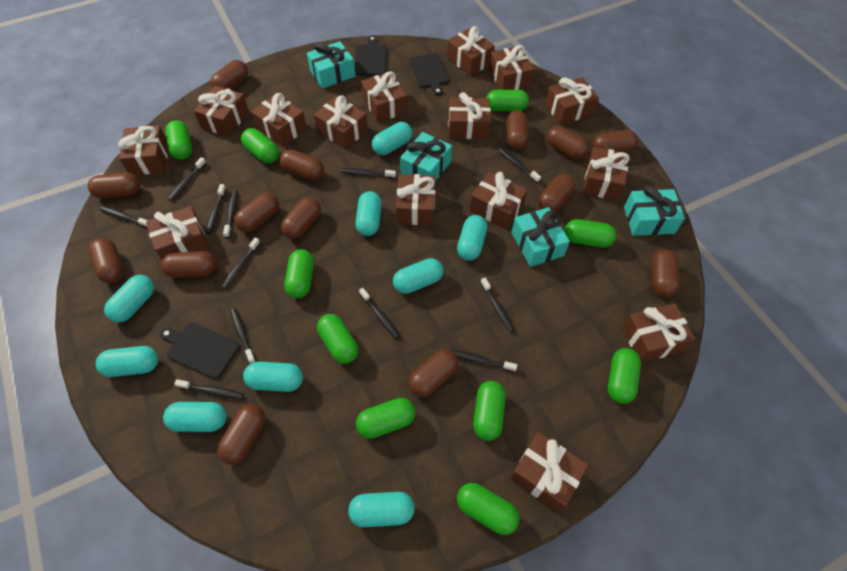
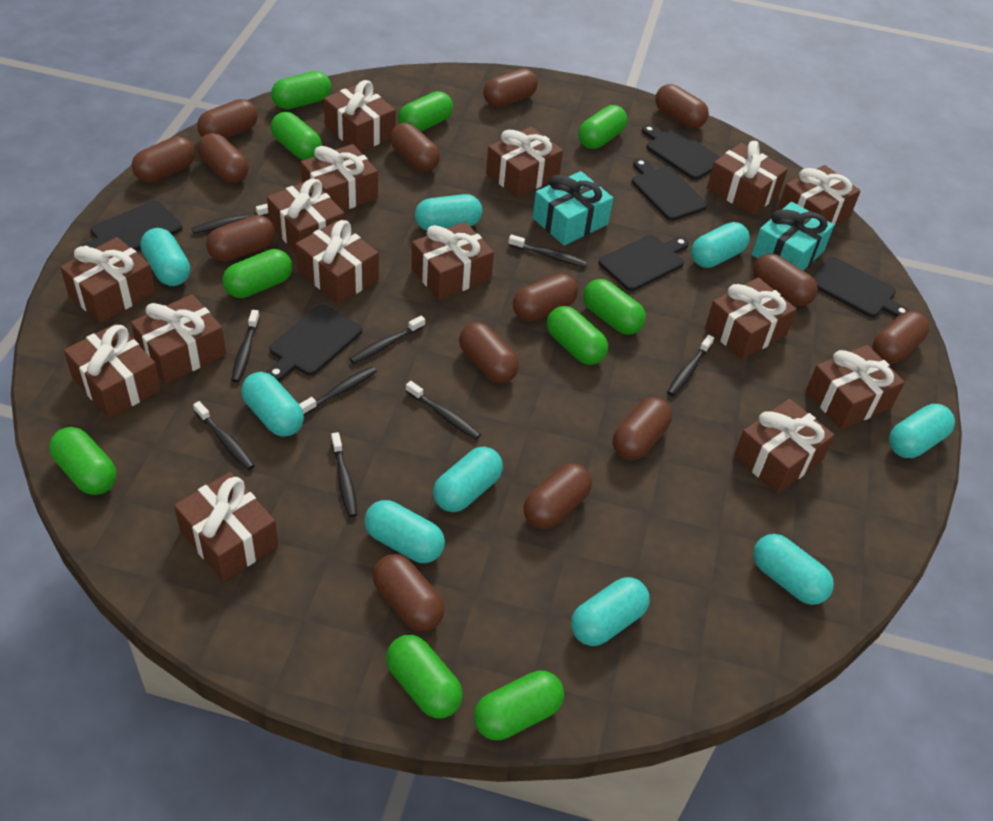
black cutting board: 3 -> 6
black toothbrush: 12 -> 9
turquoise gift: 4 -> 2

